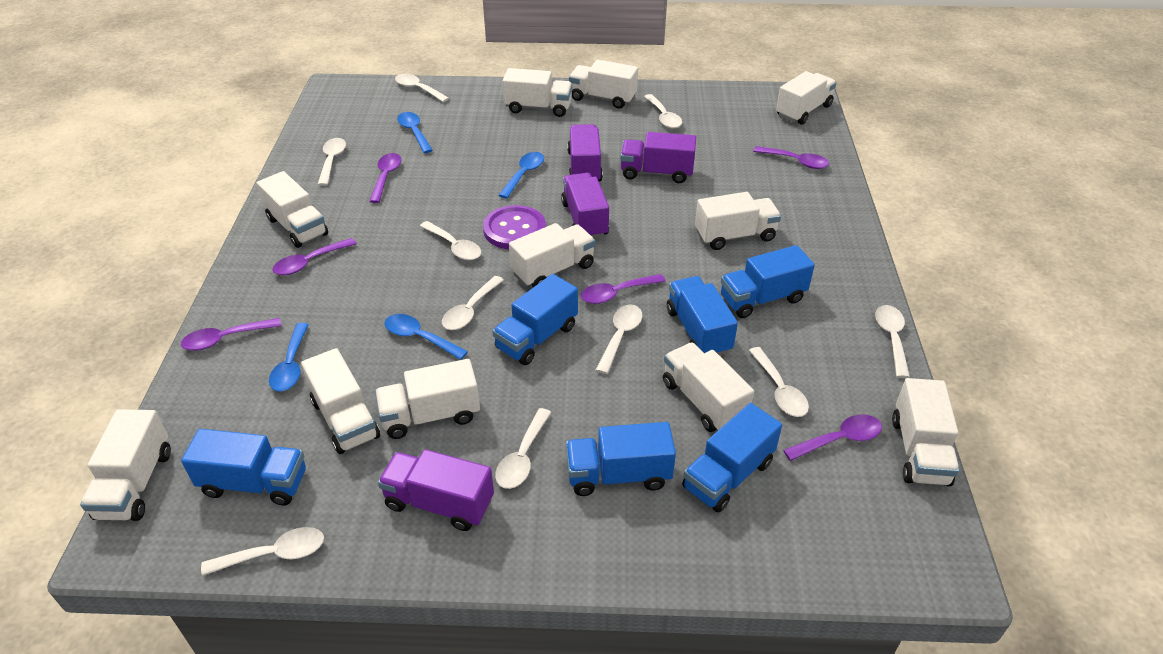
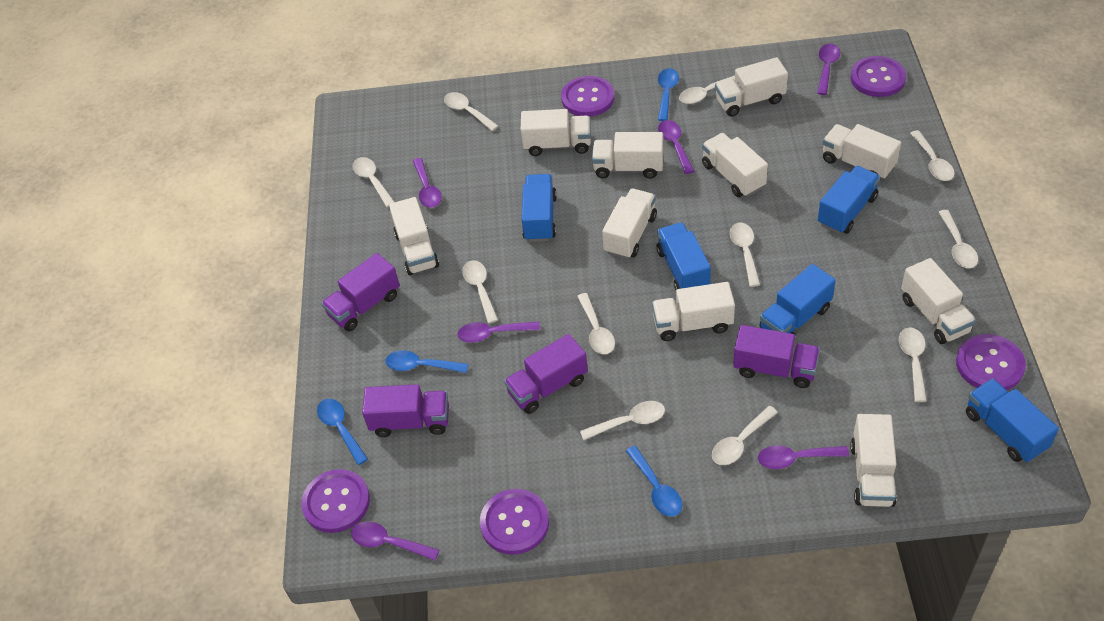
blue truck: 6 -> 5
purple button: 1 -> 5
white spoon: 10 -> 11
white truck: 11 -> 10

